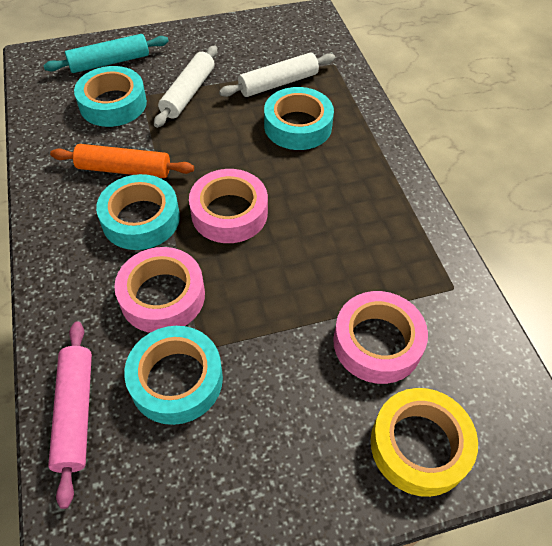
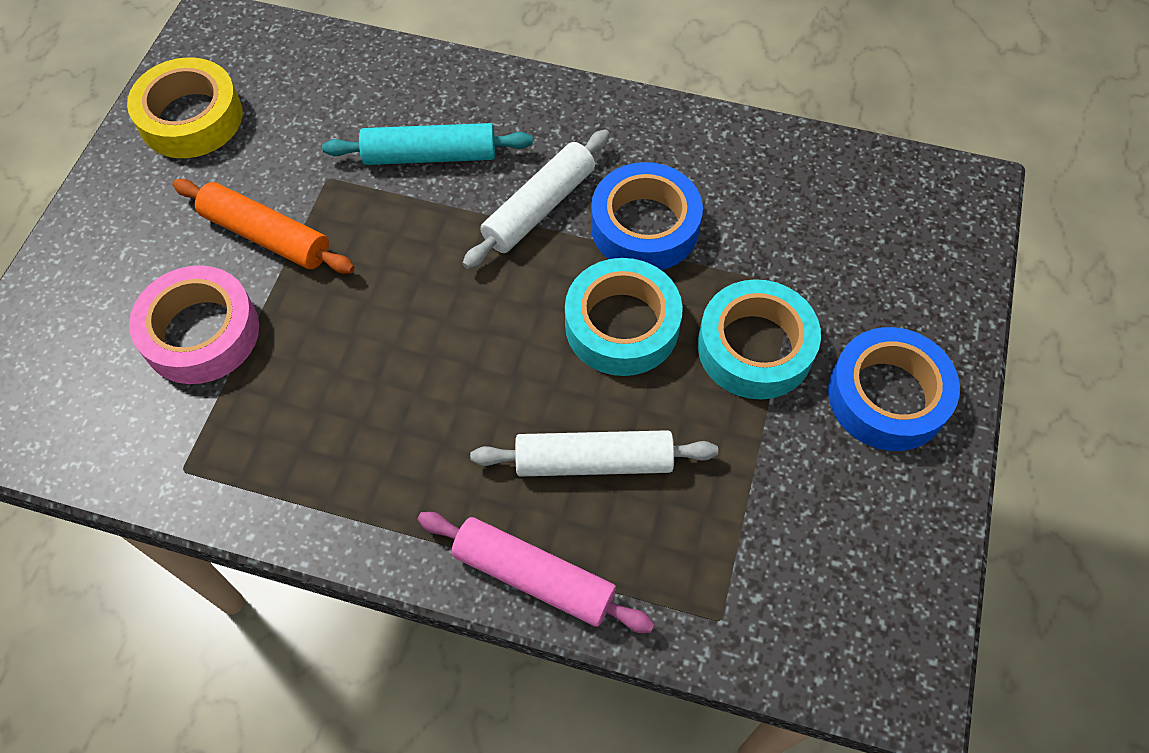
blue tape: 0 -> 2
pink tape: 3 -> 1
turquoise tape: 4 -> 2

